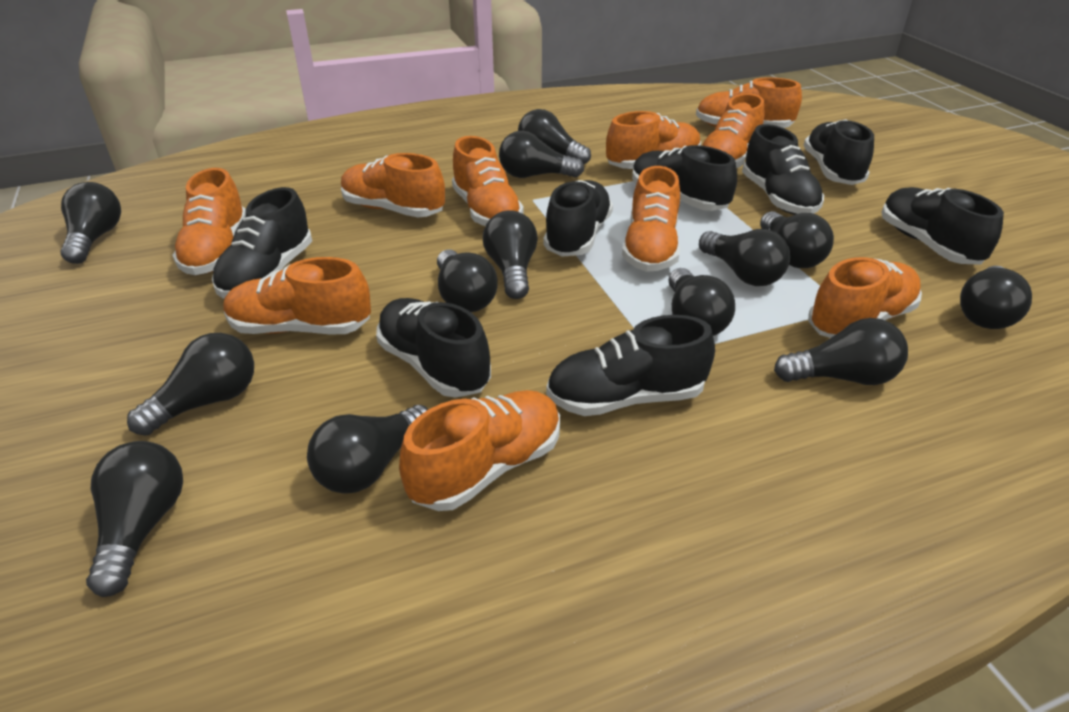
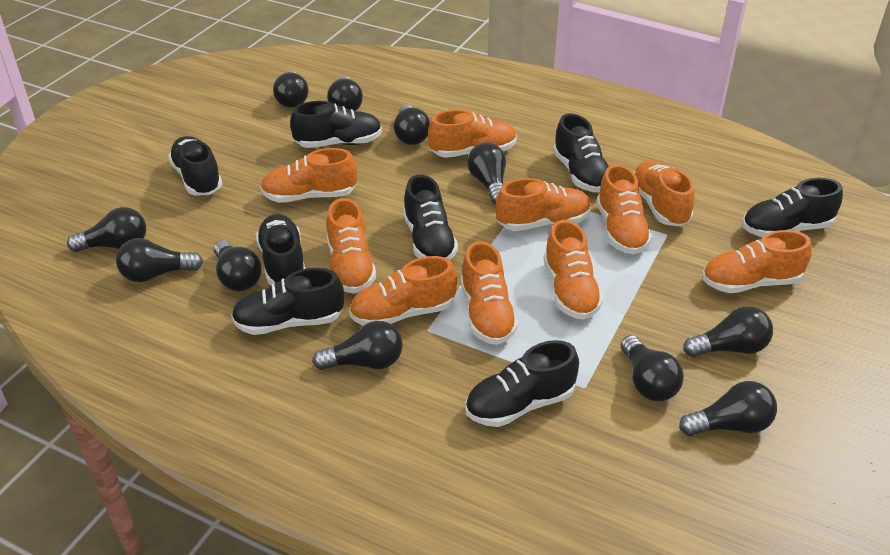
black light bulb: 13 -> 11

